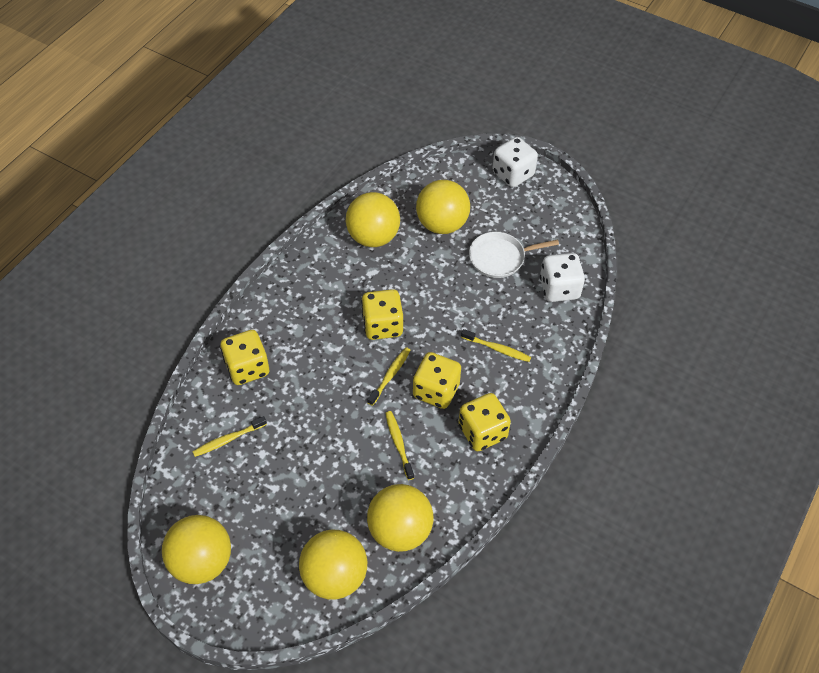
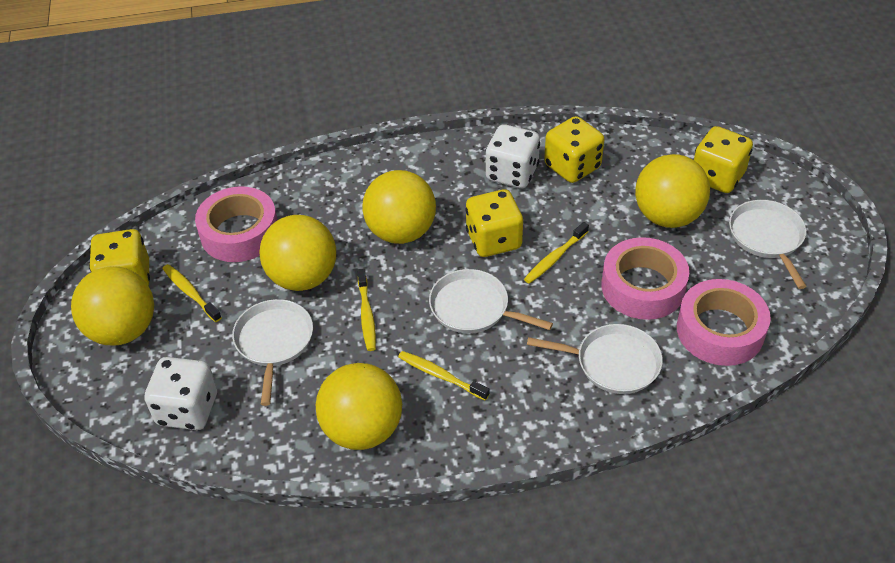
pink tape: 0 -> 3
white pan: 1 -> 4

